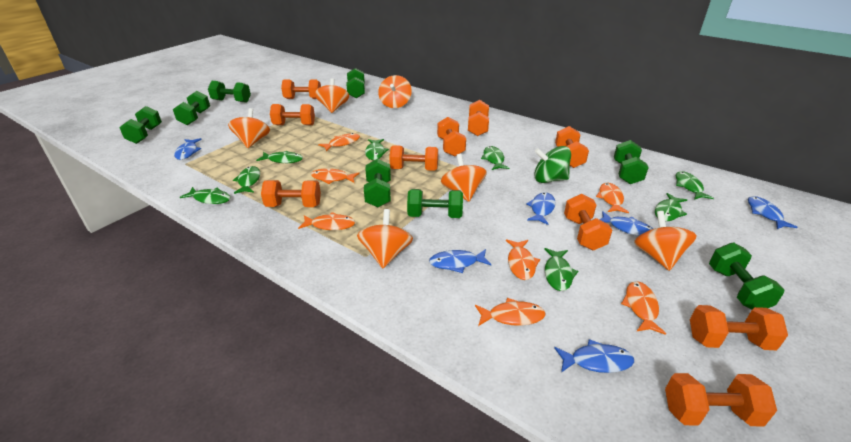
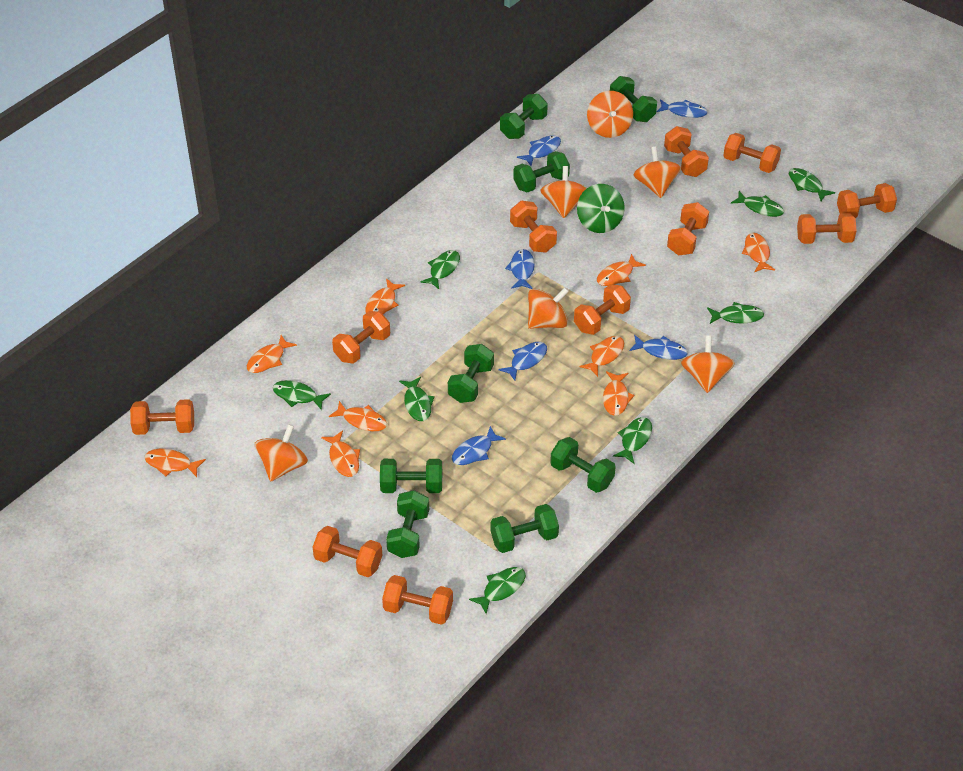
orange dumbbell: 10 -> 11
orange fish: 7 -> 9

